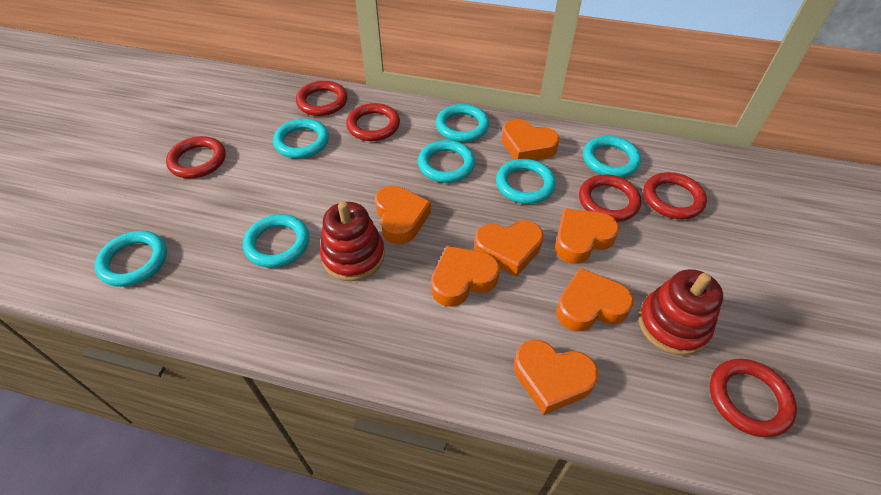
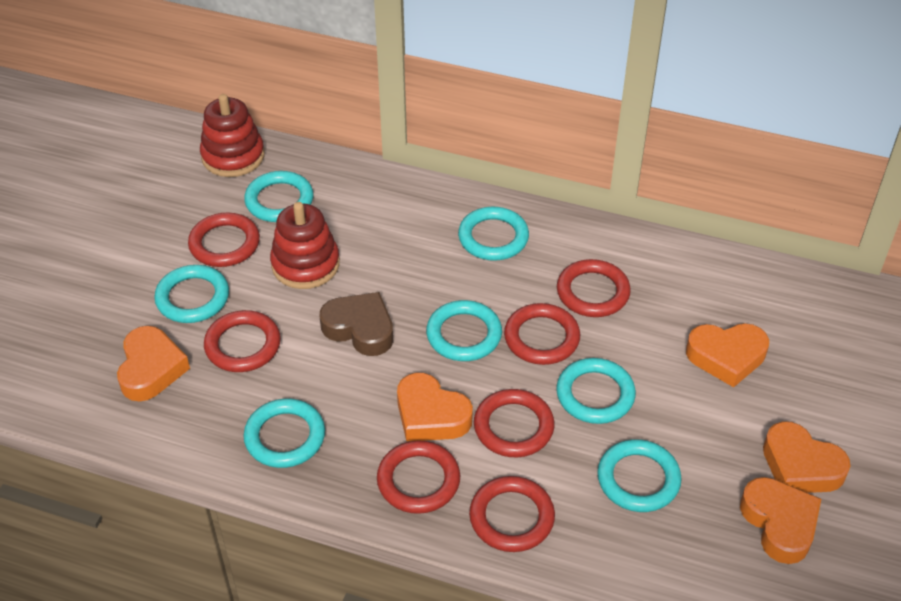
brown heart: 0 -> 1
orange heart: 7 -> 5
red ring: 6 -> 7

